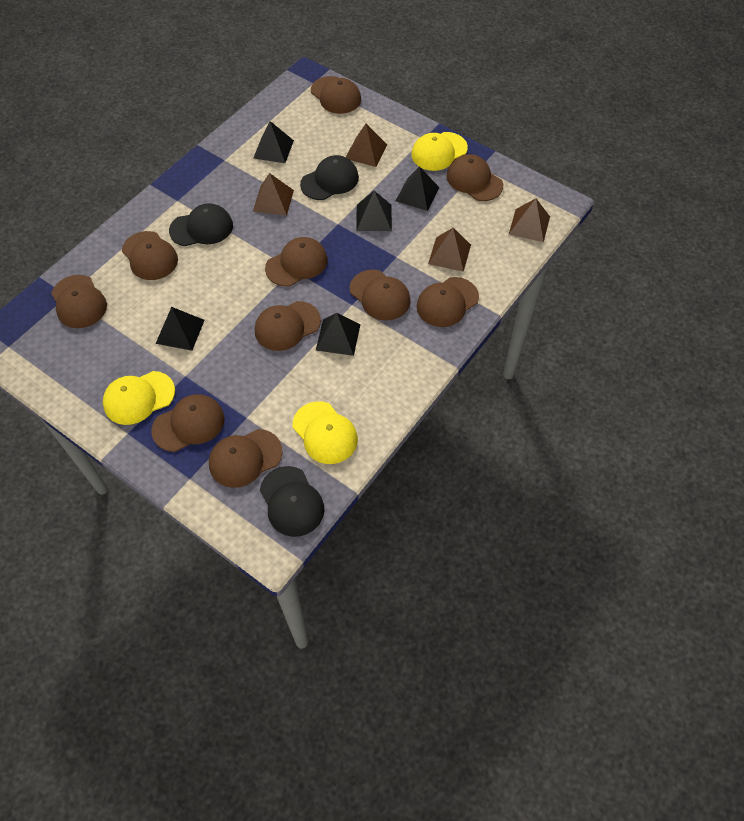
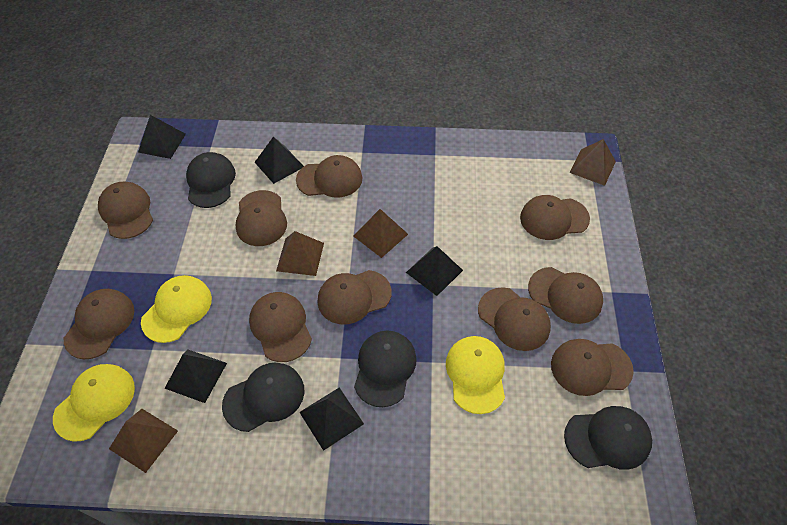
black cap: 3 -> 4

